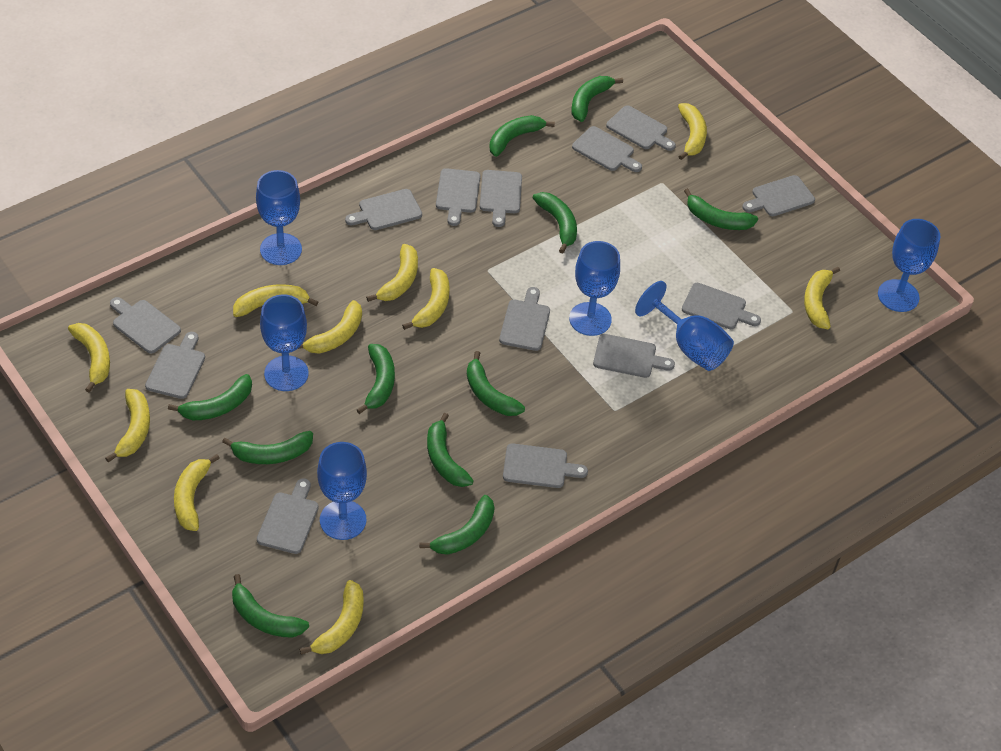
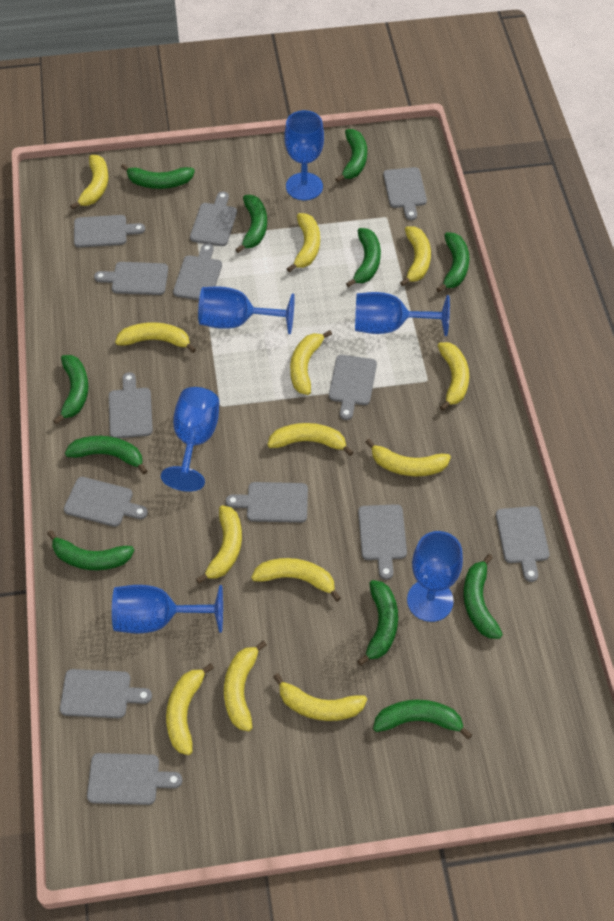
yellow banana: 10 -> 13

